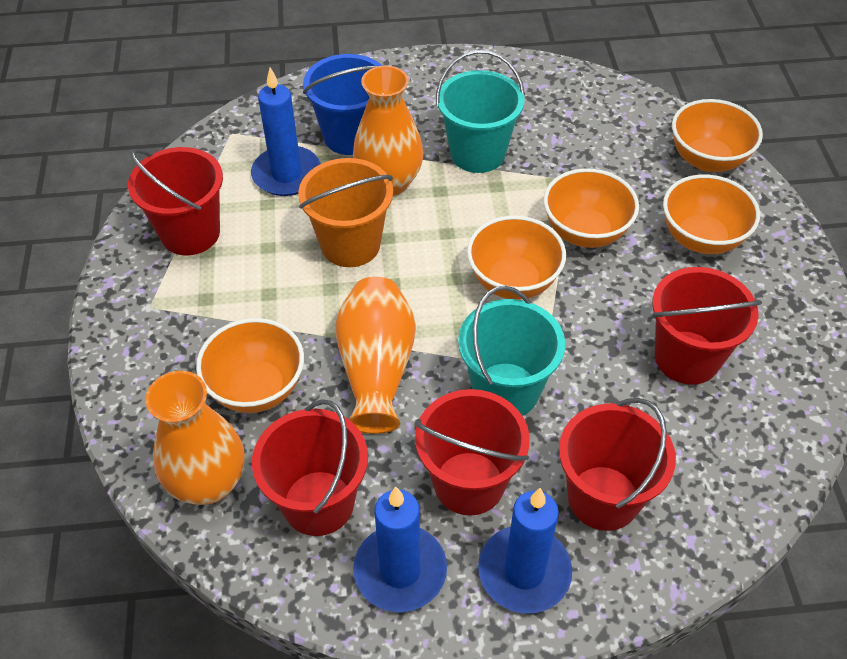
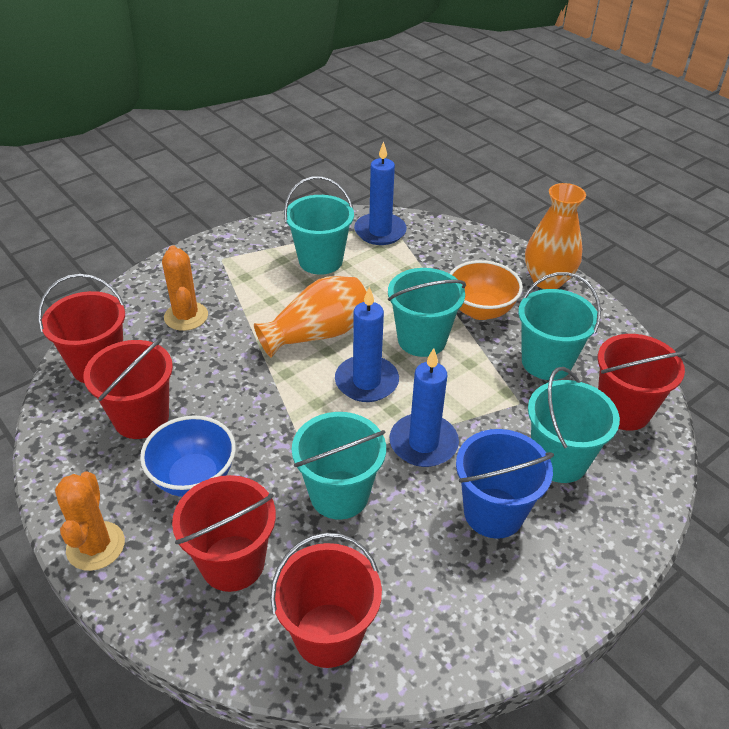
blue bowl: 0 -> 1
orange bowl: 5 -> 1
orange bucket: 1 -> 0
orange cactus: 0 -> 2
orange vase: 3 -> 2
turquoise bucket: 2 -> 5

